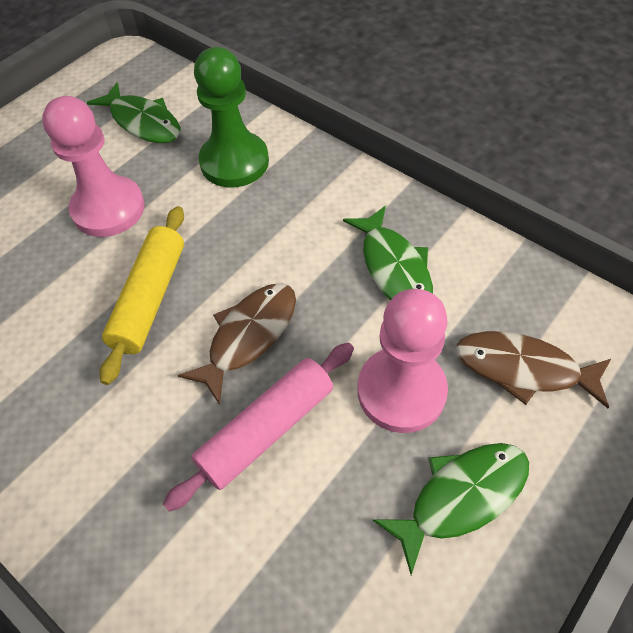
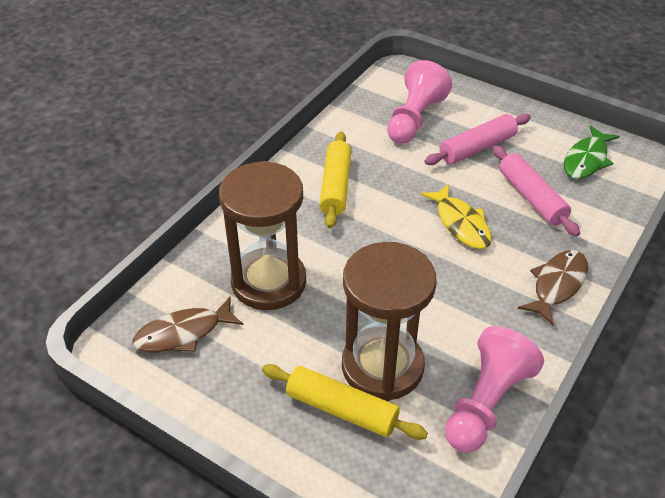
brown hourglass: 0 -> 2
green fish: 3 -> 1
green pawn: 1 -> 0
pink rolling pin: 1 -> 2
yellow fish: 0 -> 1
yellow rolling pin: 1 -> 2

